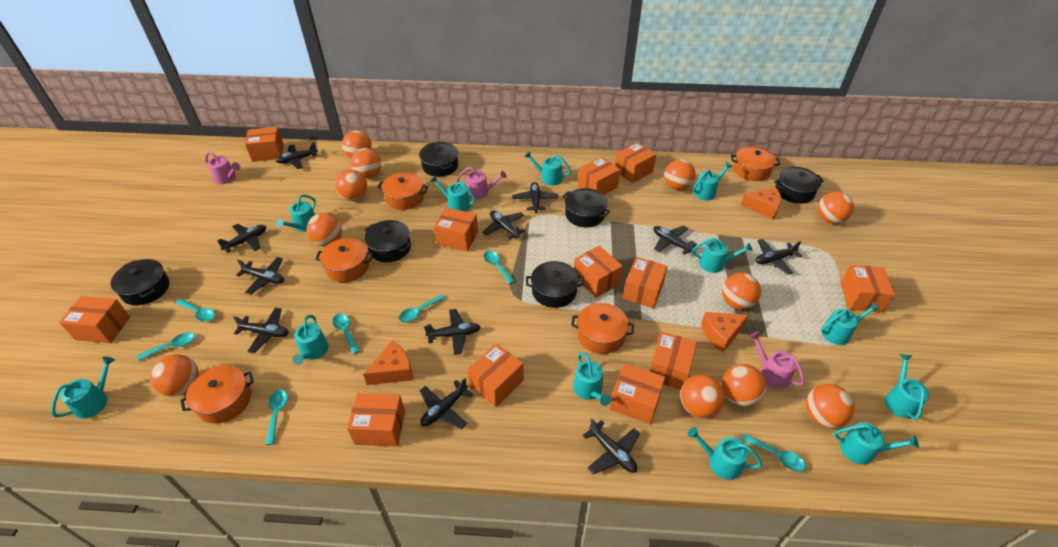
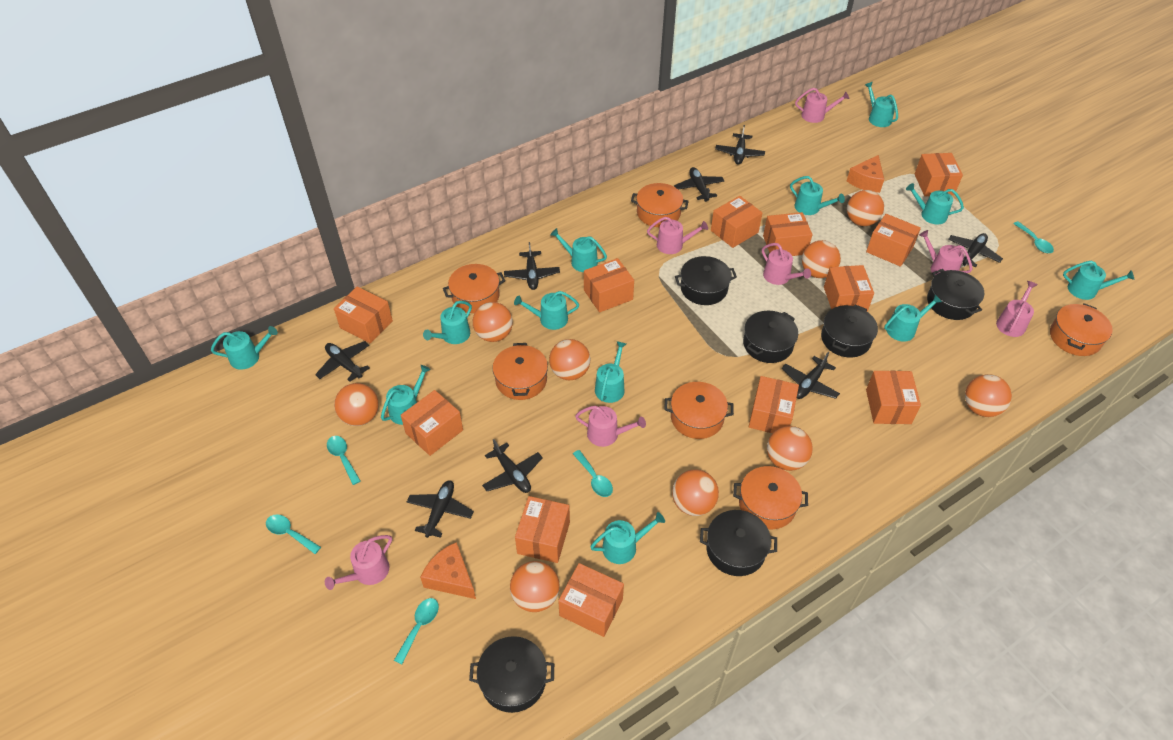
black plane: 11 -> 8
orange ball: 11 -> 9
orange cheese: 3 -> 2
orange pot: 5 -> 6
pink watering can: 3 -> 7
turquoise spoon: 7 -> 5

